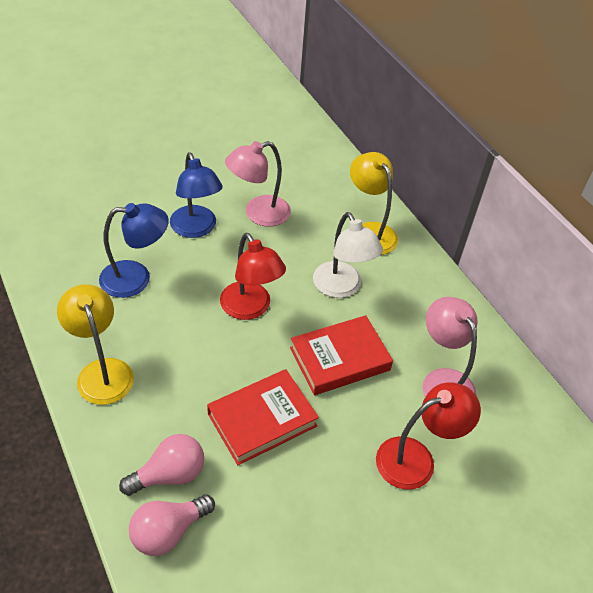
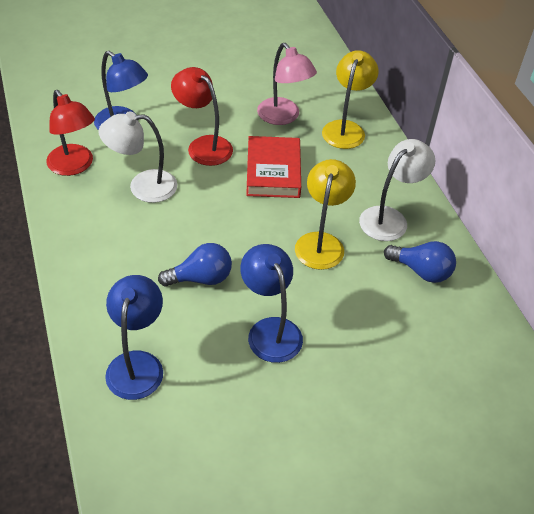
blue lamp: 2 -> 3
blue light bulb: 0 -> 2
pink lamp: 2 -> 1
pink light bulb: 2 -> 0
red book: 2 -> 1
white lamp: 1 -> 2

